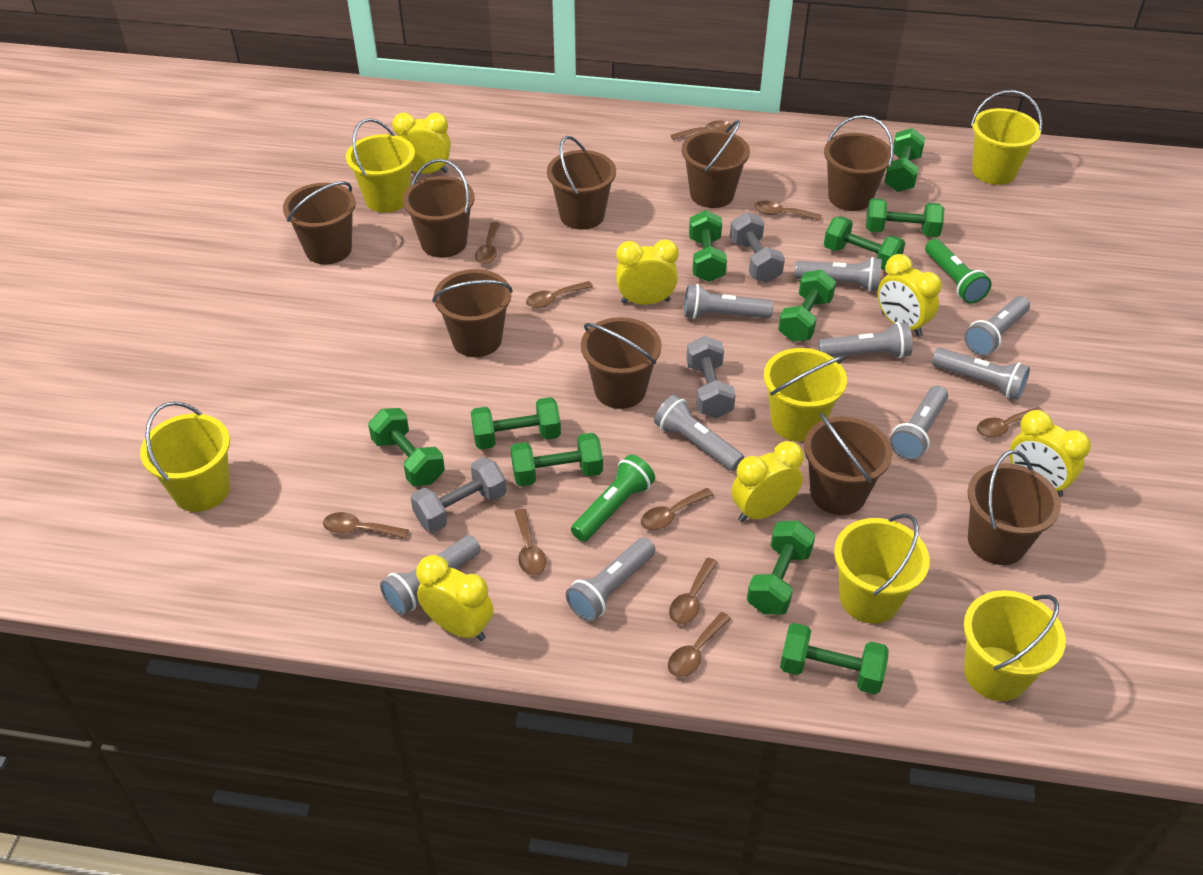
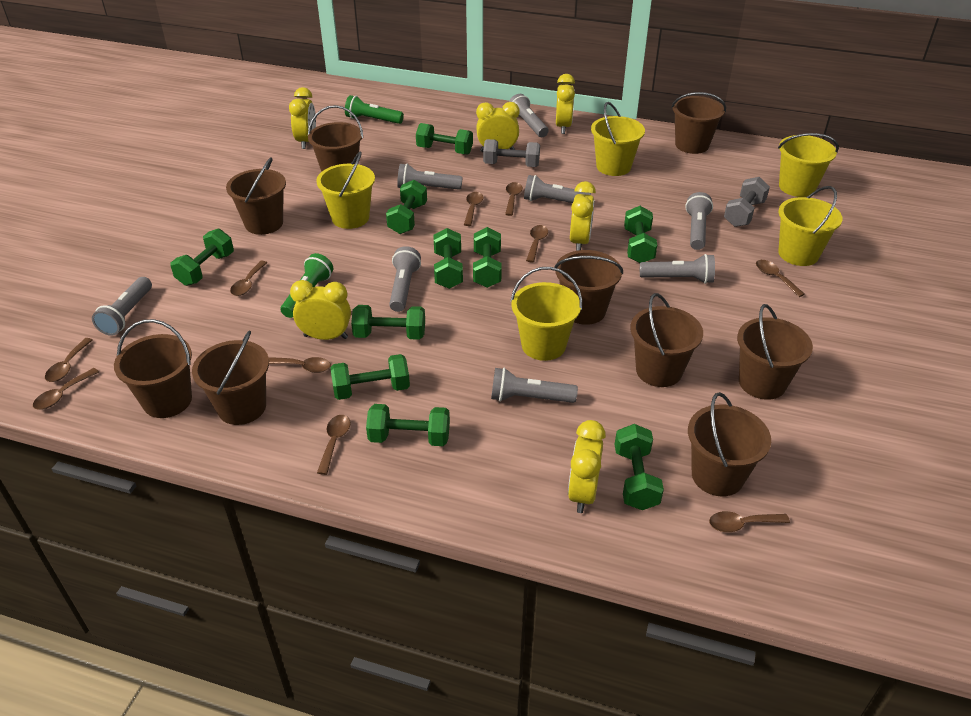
grey dumbbell: 3 -> 2
grey flashlight: 9 -> 8
yellow bucket: 6 -> 5

